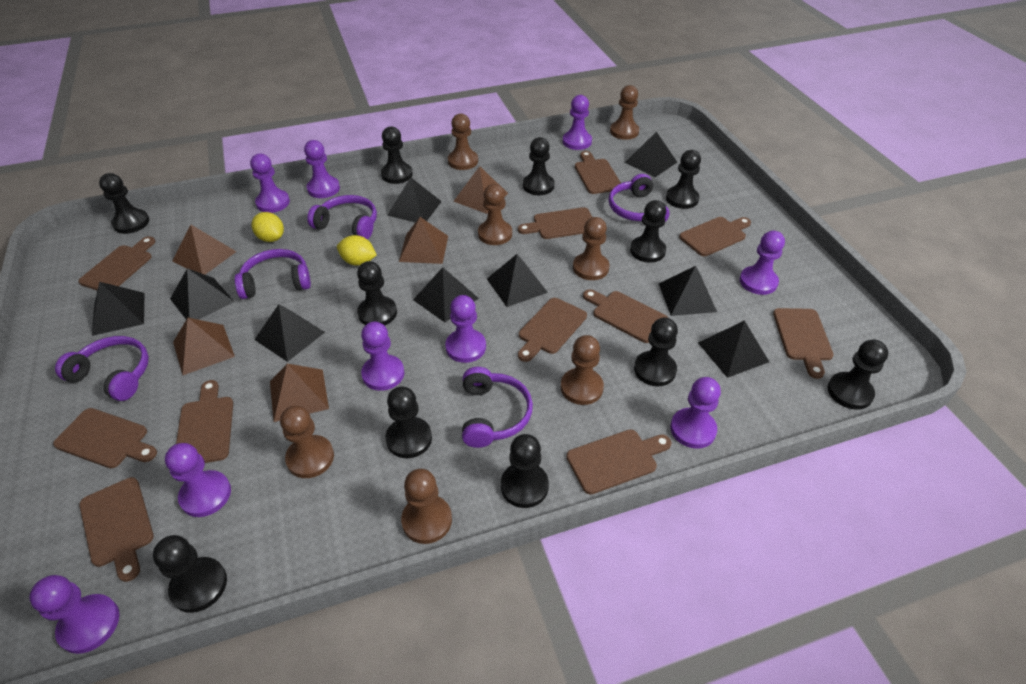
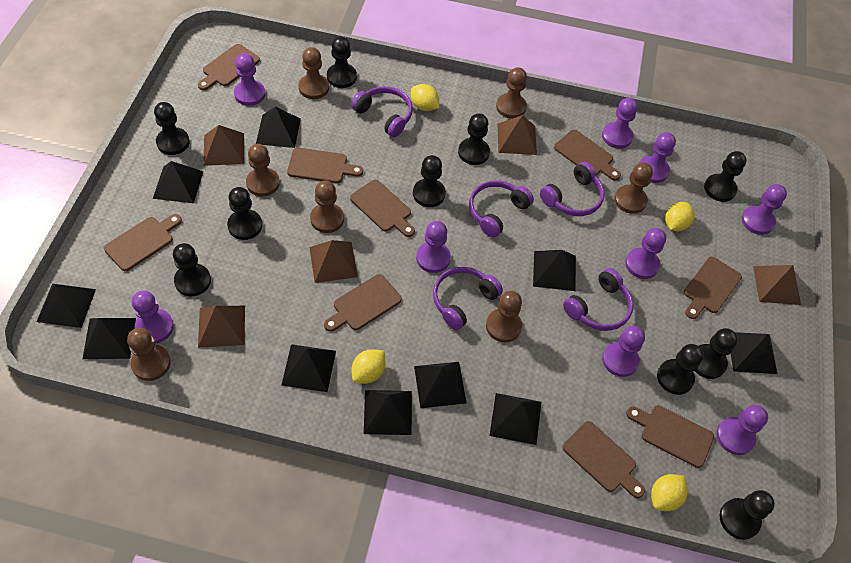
black pawn: 11 -> 10
black pyramid: 9 -> 10
brown cutting board: 11 -> 9
yellow lemon: 2 -> 4

